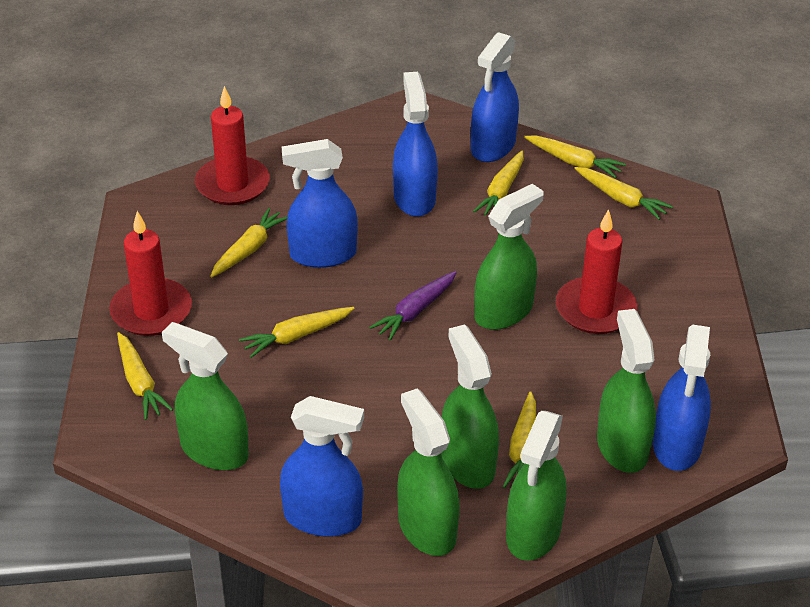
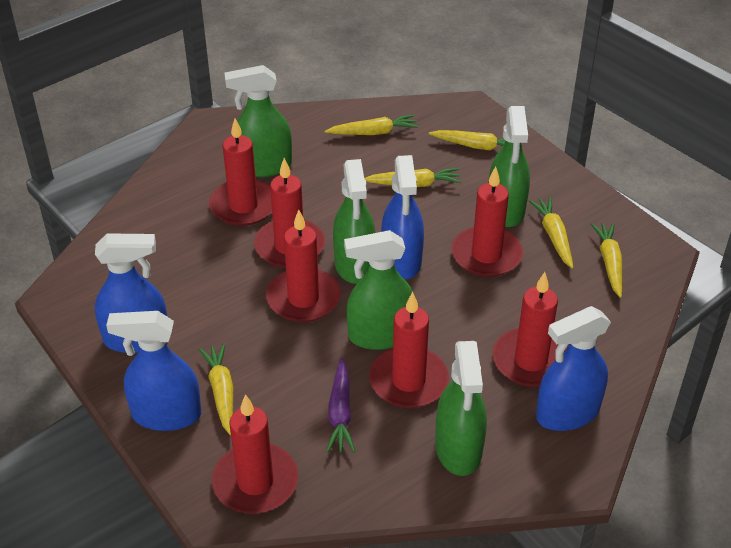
blue spray bottle: 5 -> 4
green spray bottle: 6 -> 5
red candle: 3 -> 7
yellow carrot: 7 -> 6

